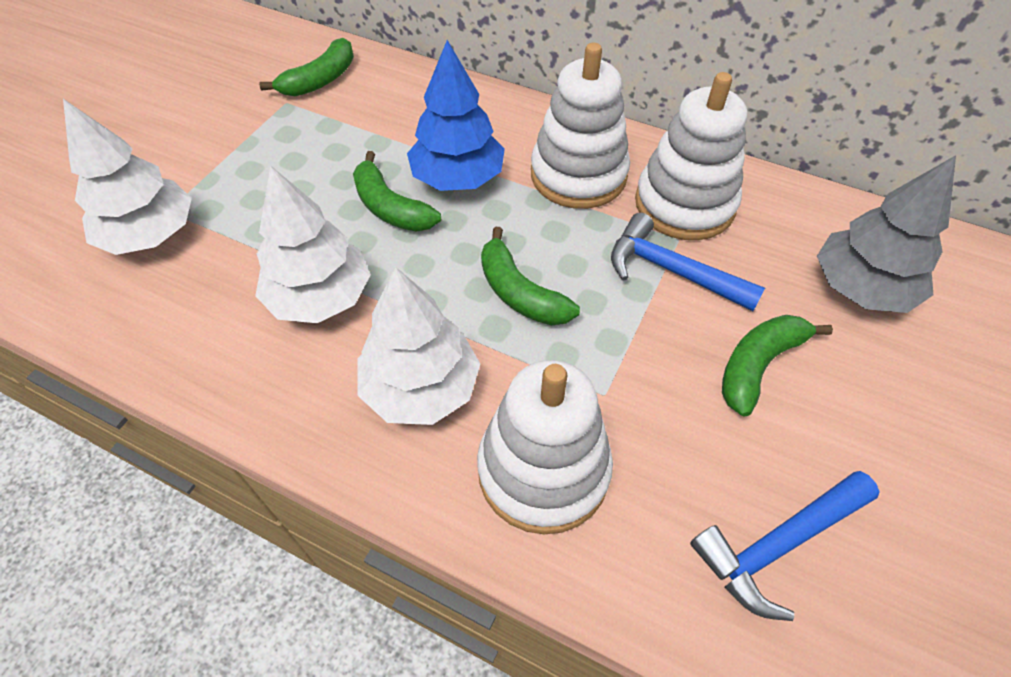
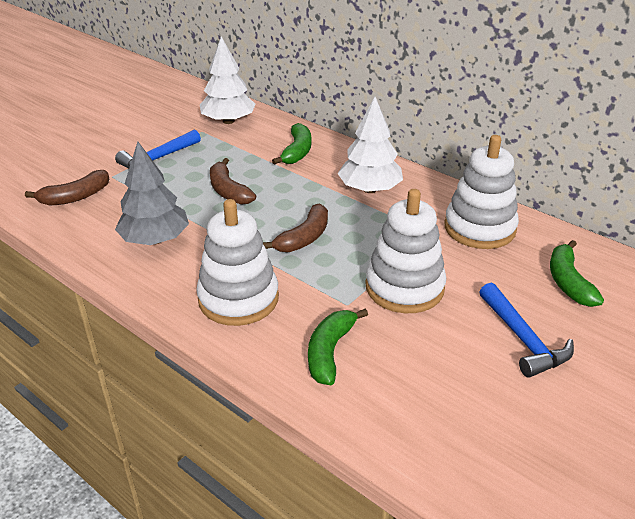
blue tree: 1 -> 0
brown banana: 0 -> 3
green banana: 4 -> 3
white tree: 3 -> 2

